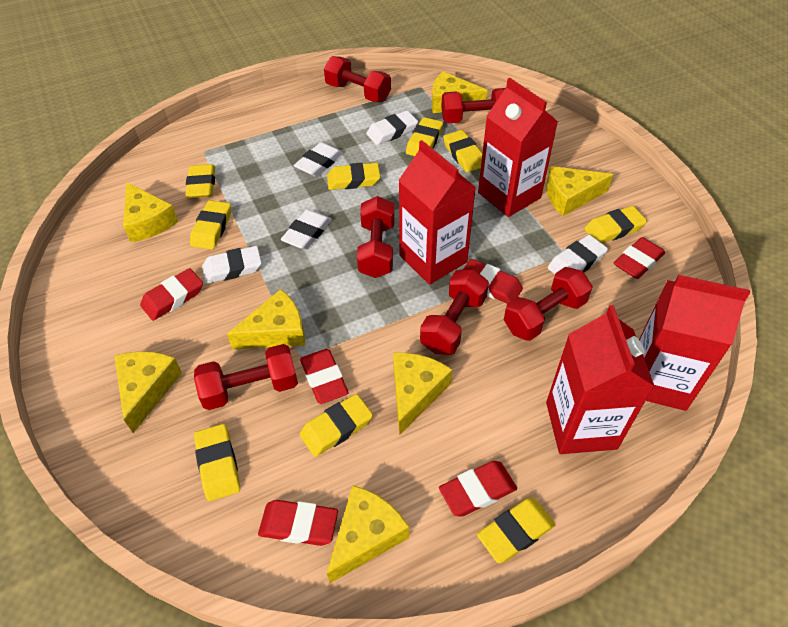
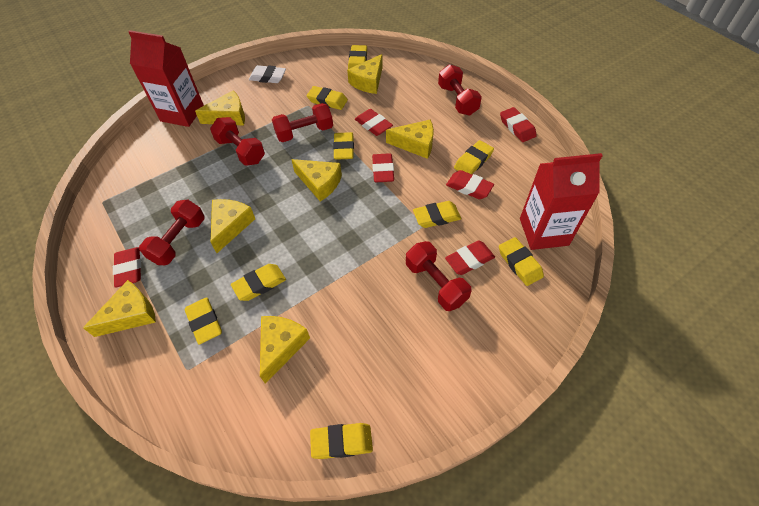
red carton: 4 -> 2
red dumbbell: 6 -> 5
white eraser: 5 -> 1

